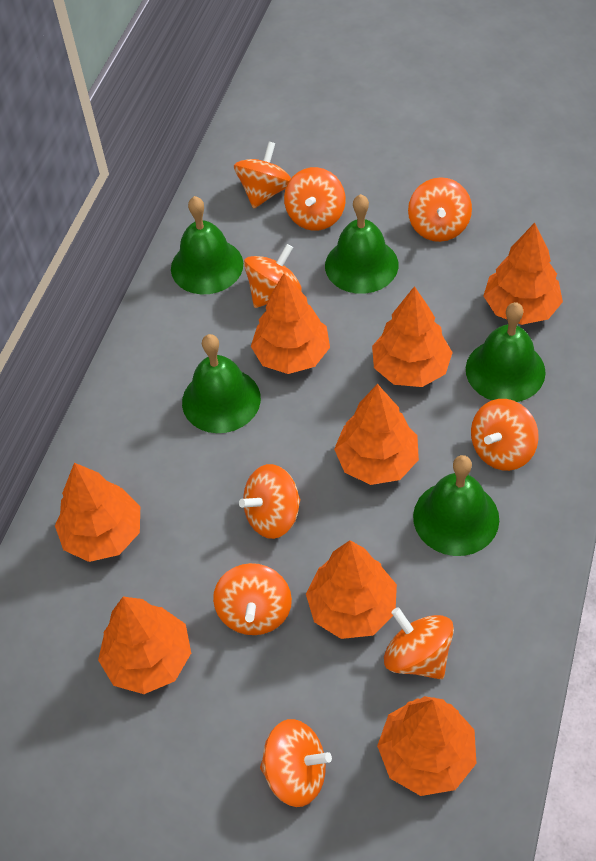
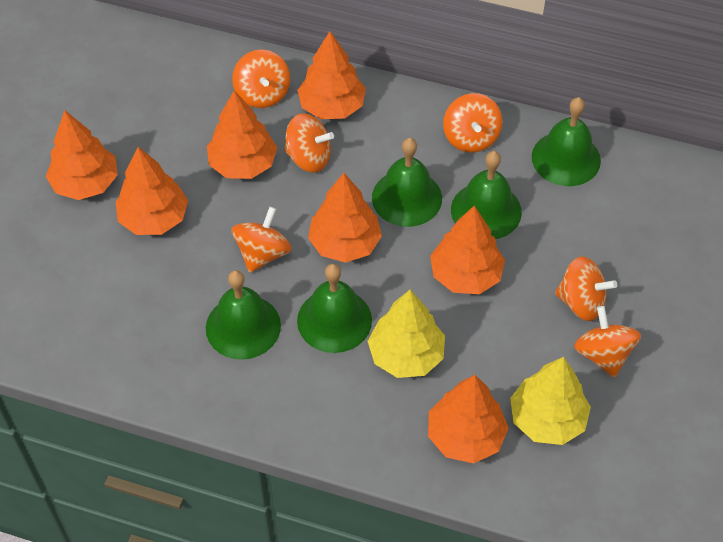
orange spinning top: 9 -> 6
orange tree: 8 -> 7
yellow tree: 0 -> 2

